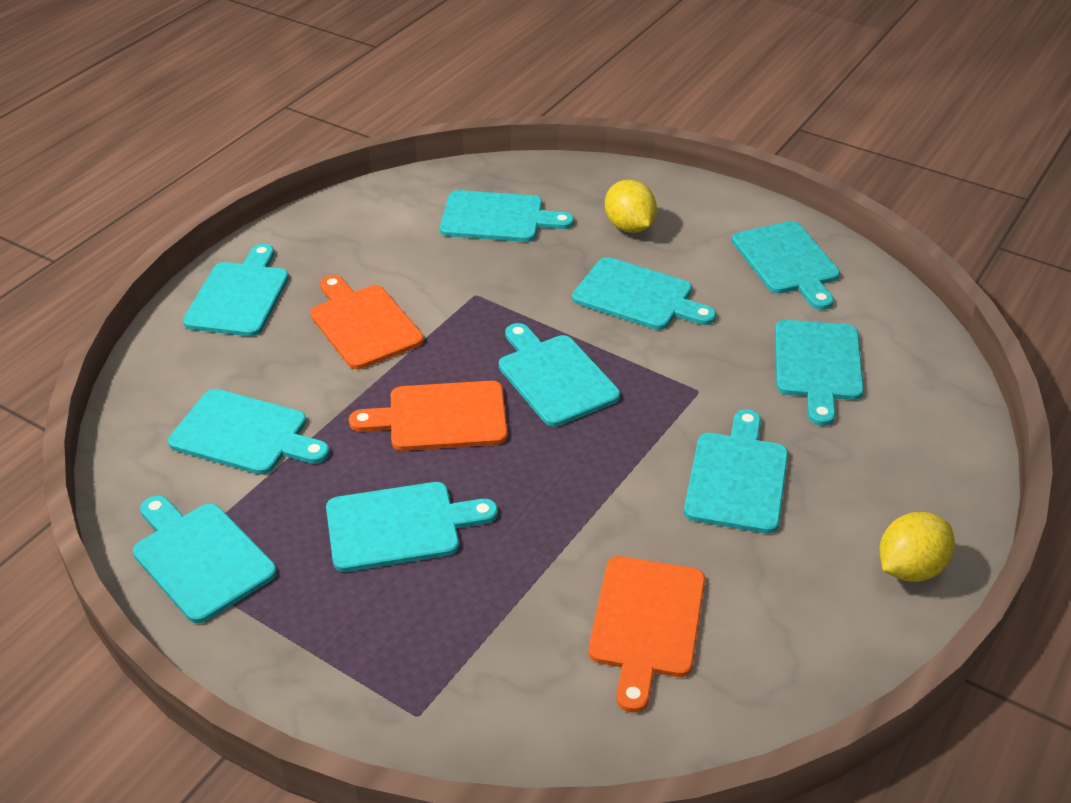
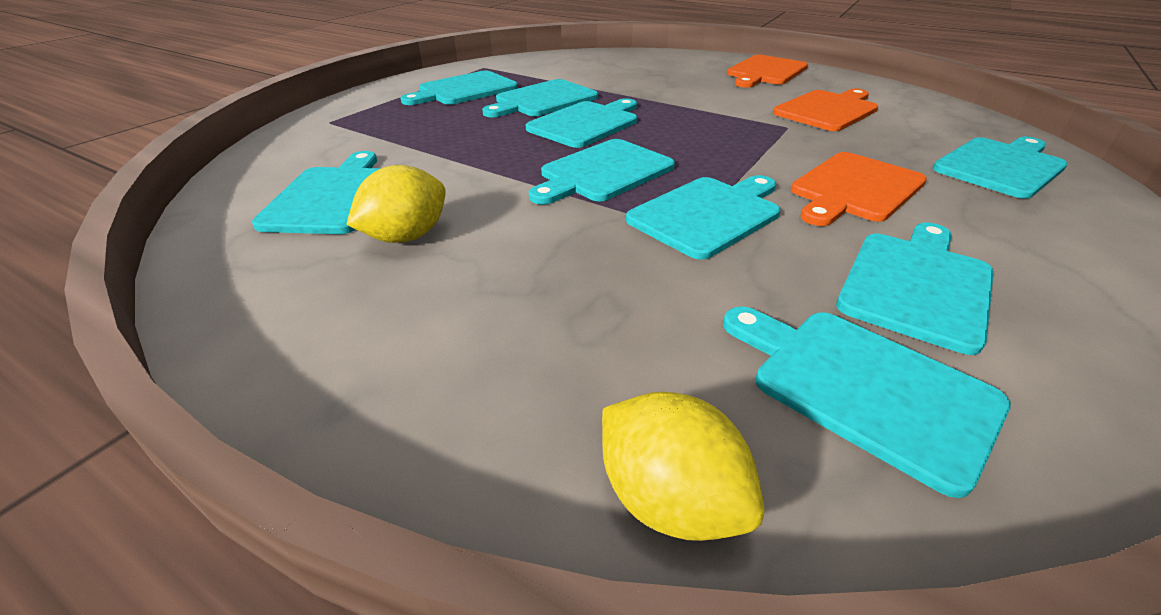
turquoise cutting board: 10 -> 9

